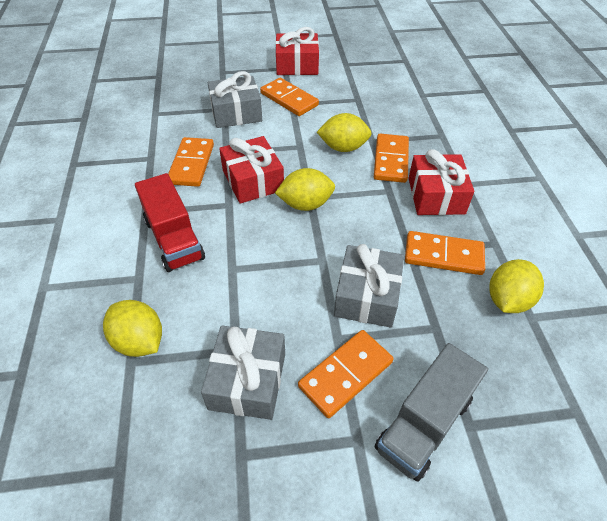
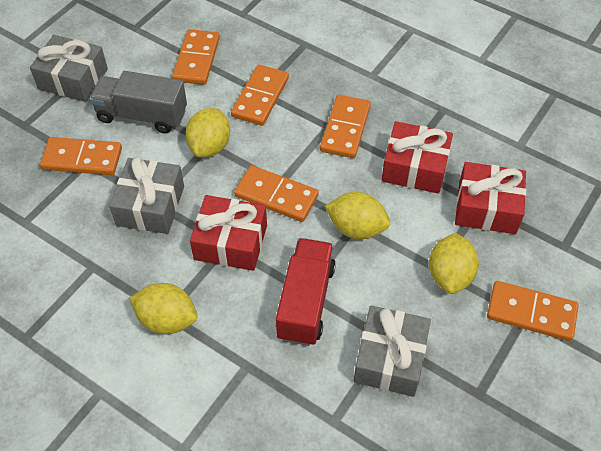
orange domino: 5 -> 6

